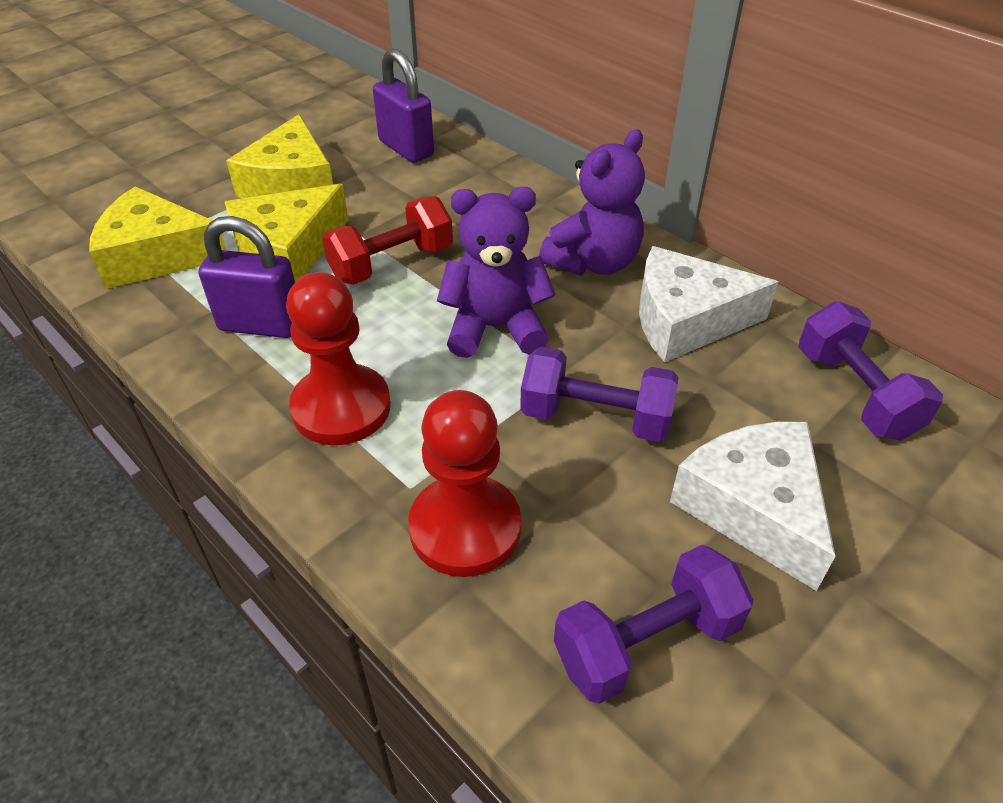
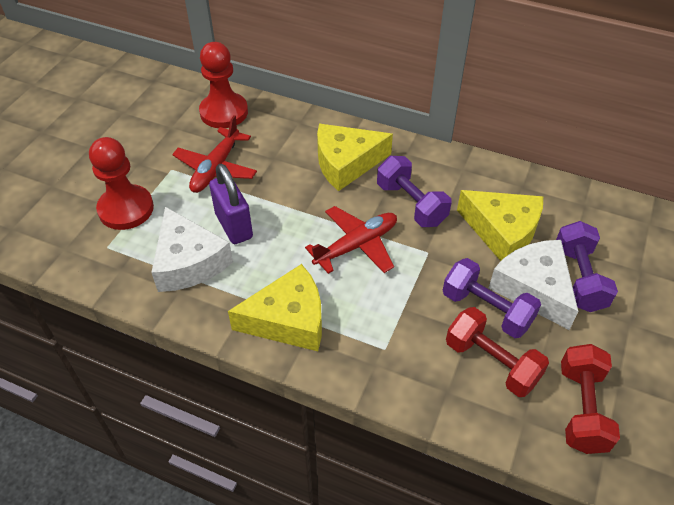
purple padlock: 2 -> 1
purple teddy bear: 2 -> 0
red dumbbell: 1 -> 2
red plane: 0 -> 2

